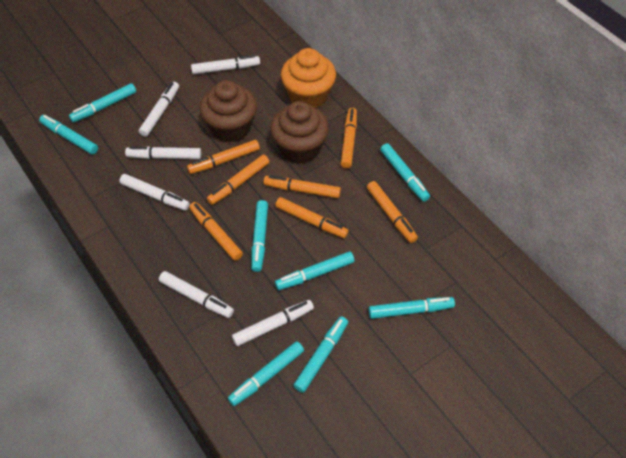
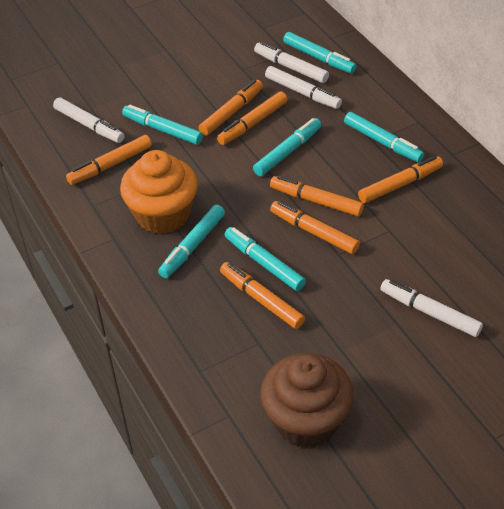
brown cupcake: 2 -> 1
turquoise marker: 8 -> 6
white marker: 6 -> 4

